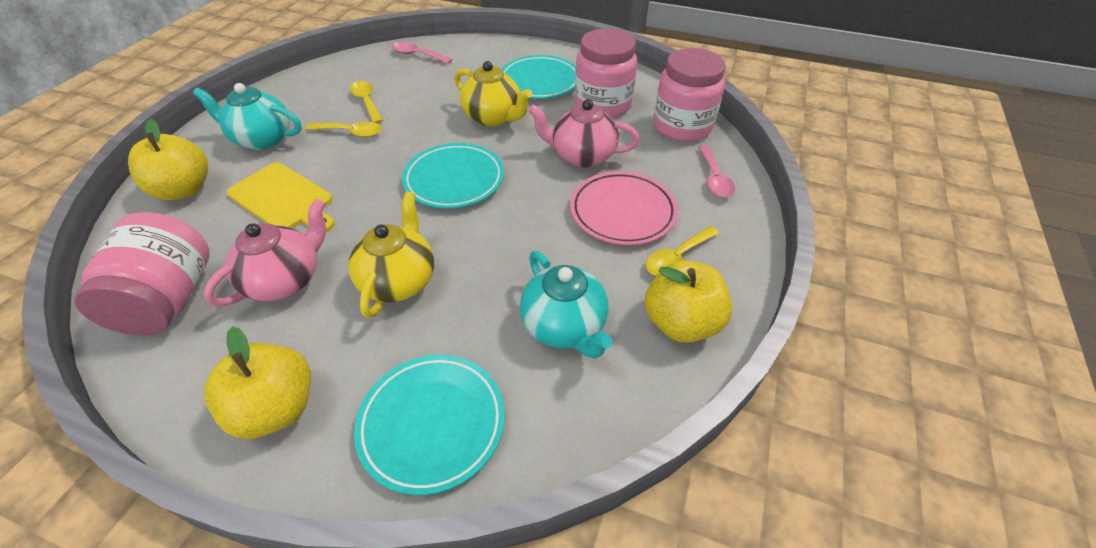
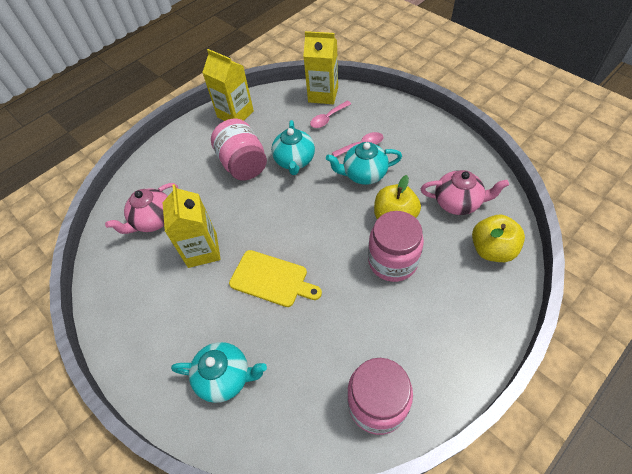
pink plate: 1 -> 0
turquoise plate: 3 -> 0
turquoise teapot: 2 -> 3
yellow apple: 3 -> 2
yellow carton: 0 -> 3
yellow spoon: 3 -> 0
yellow teapot: 2 -> 0

